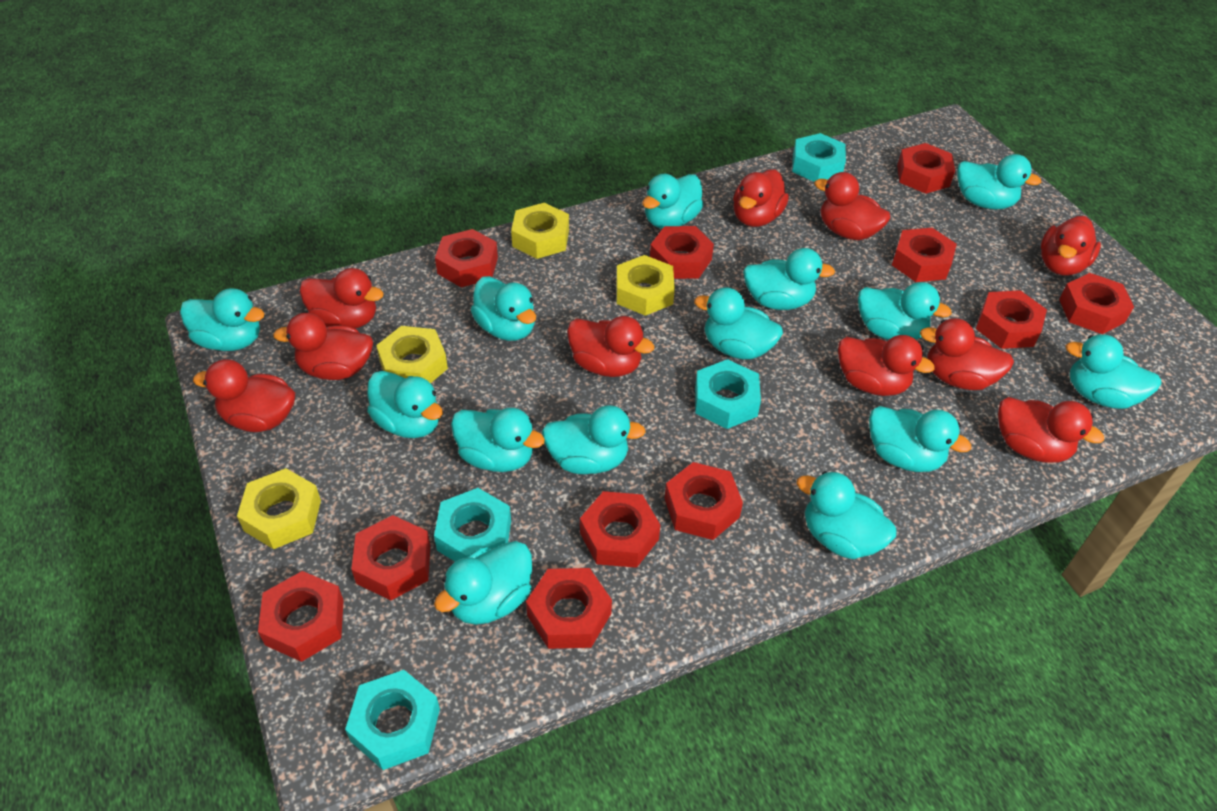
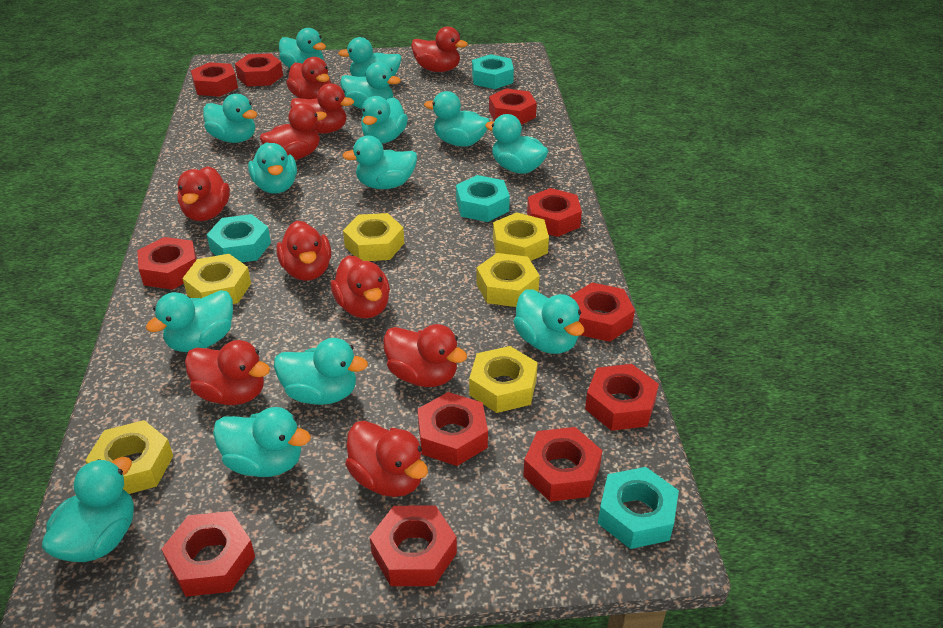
yellow nut: 4 -> 6

